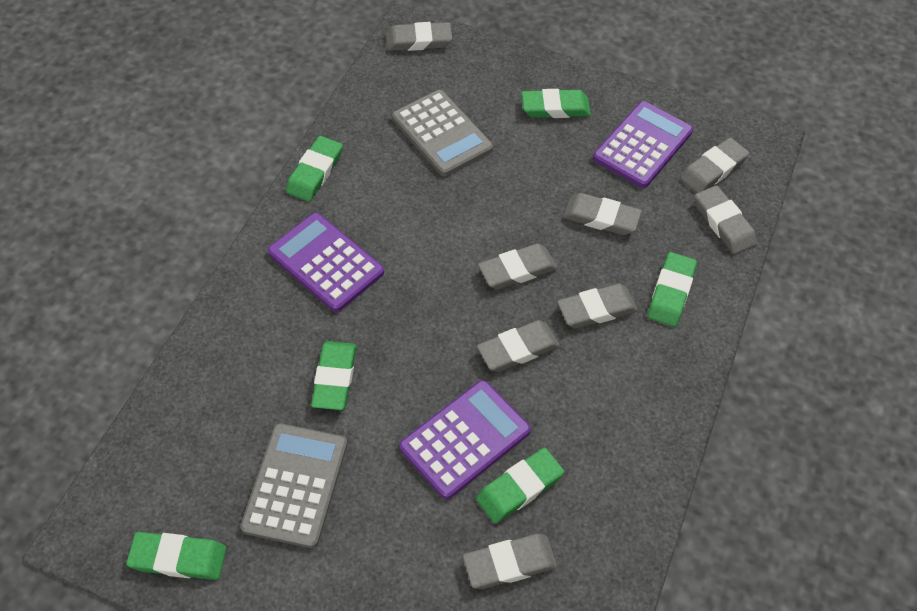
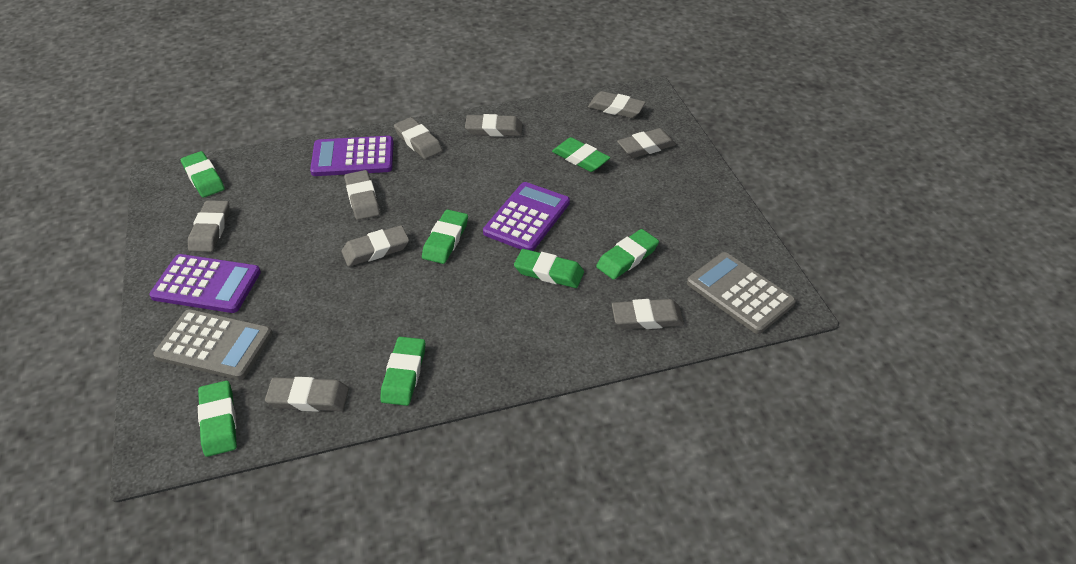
green eraser: 6 -> 7
grey eraser: 8 -> 9

